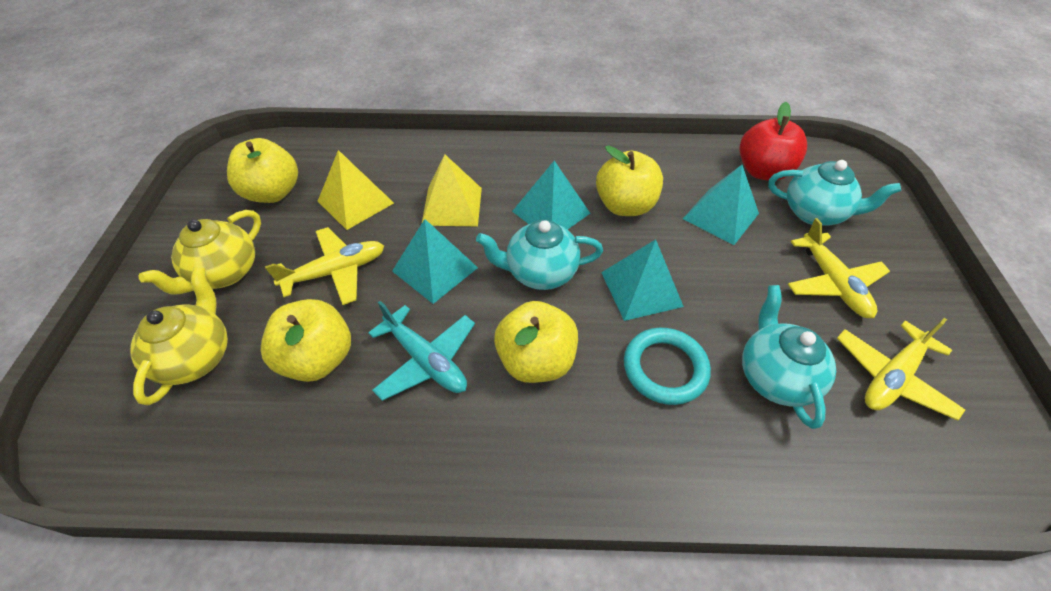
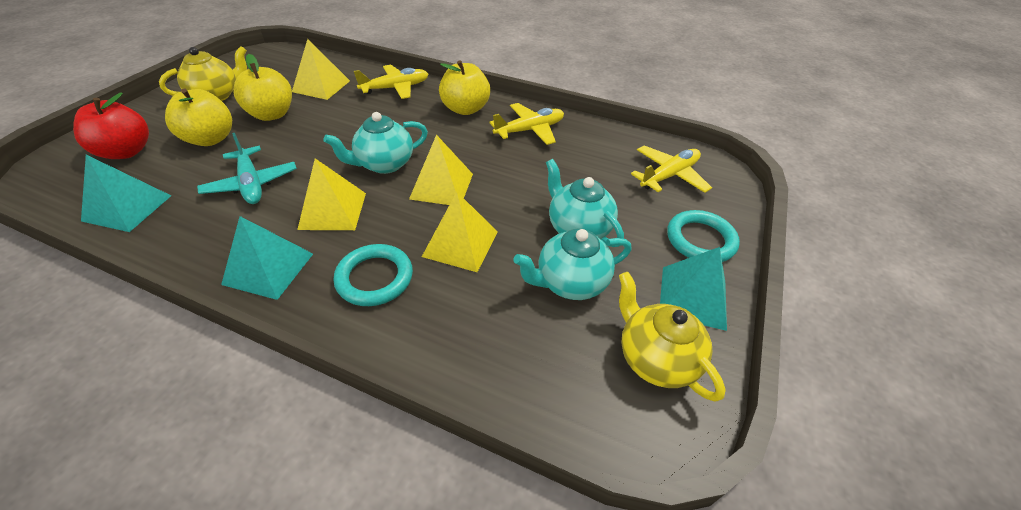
turquoise pyramid: 4 -> 3
turquoise ring: 1 -> 2
yellow apple: 4 -> 3
yellow pyramid: 2 -> 4

